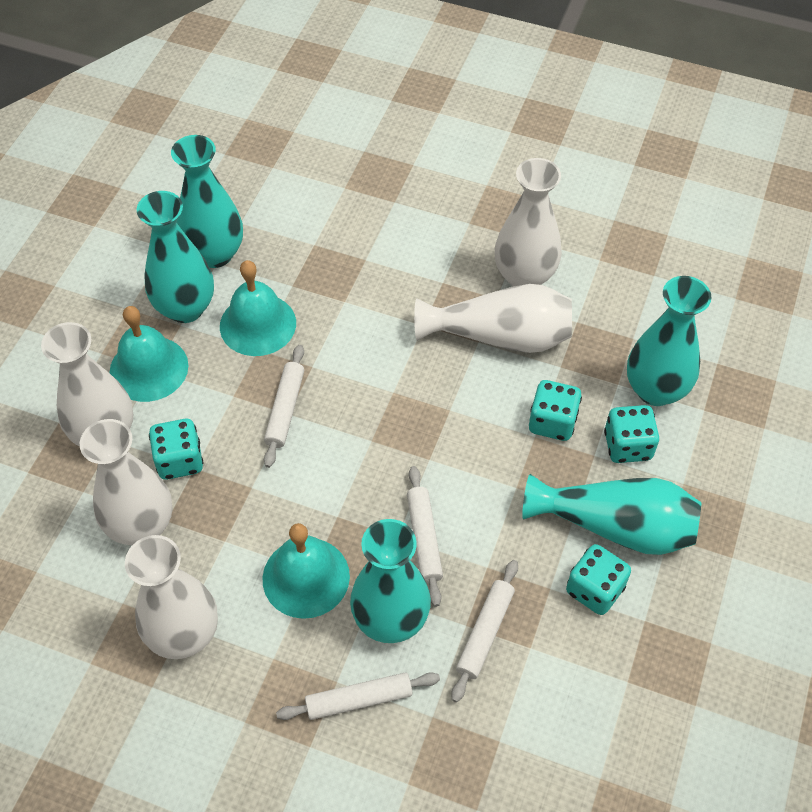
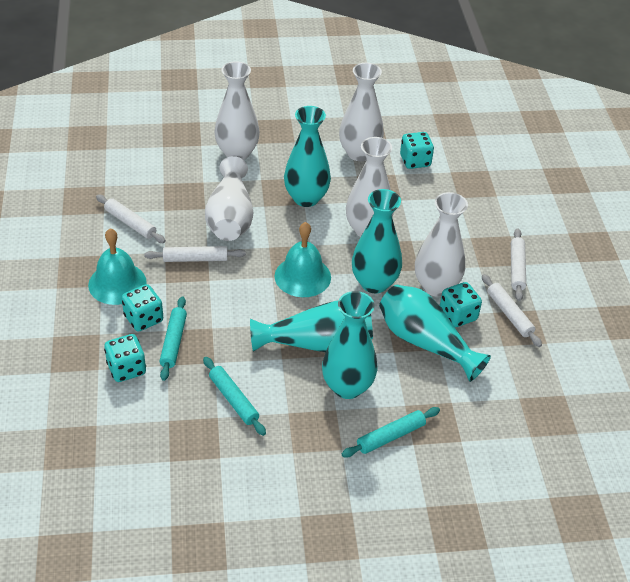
turquoise bell: 3 -> 2
turquoise rolling pin: 0 -> 3

